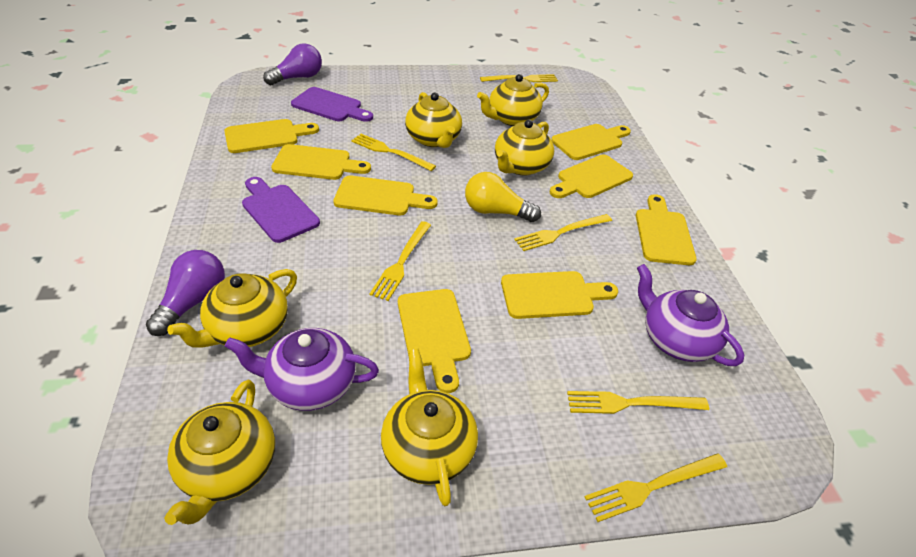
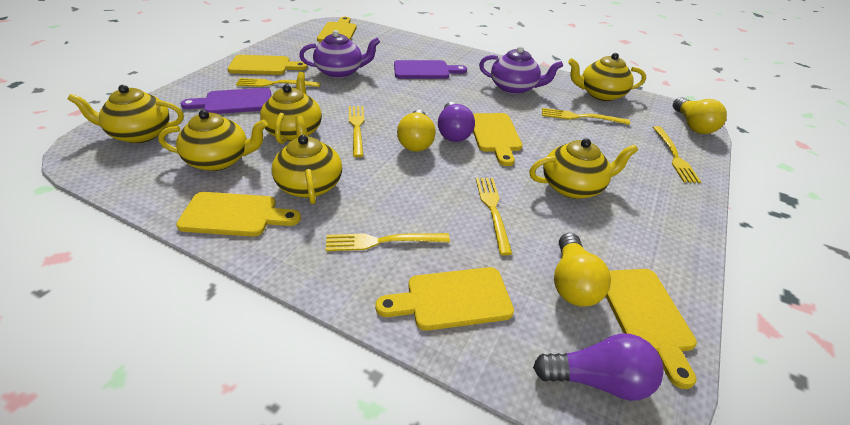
yellow cutting board: 8 -> 6
yellow light bulb: 1 -> 3

